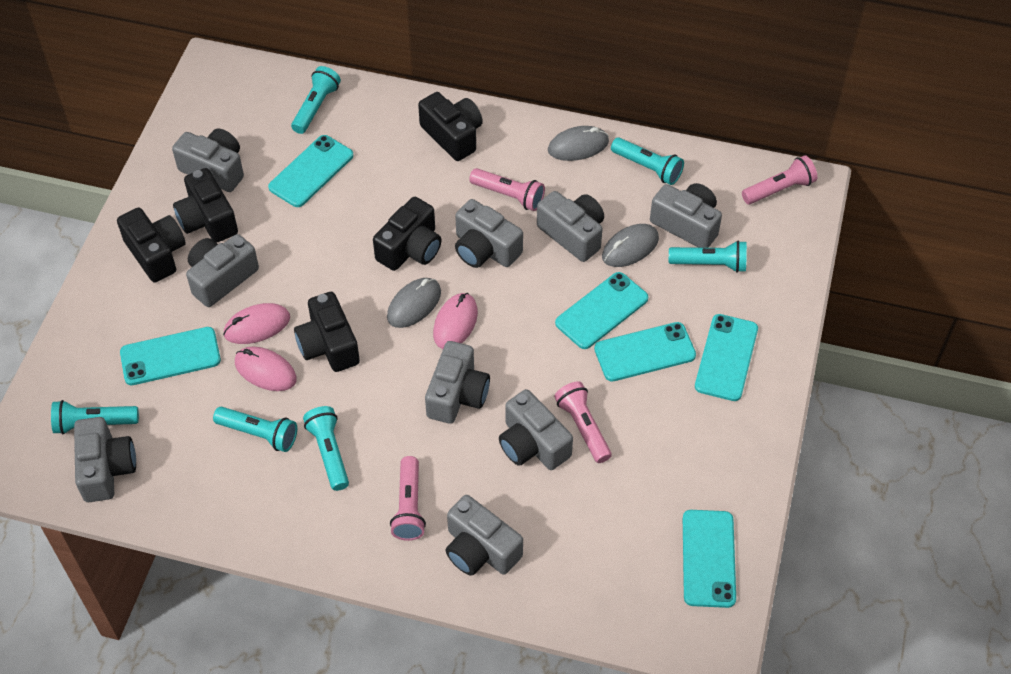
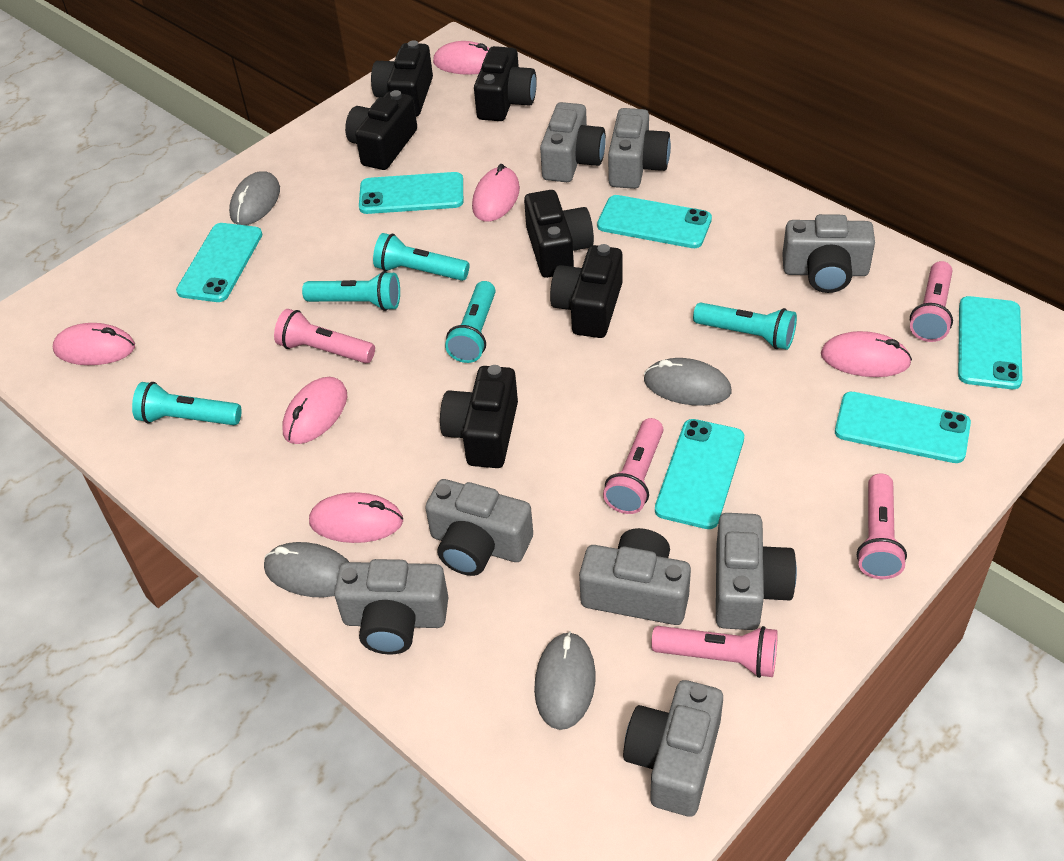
black camera: 5 -> 6
grey camera: 9 -> 8
grey mouse: 3 -> 4
pink flashlight: 4 -> 5
pink mouse: 3 -> 6
turquoise flashlight: 6 -> 5

